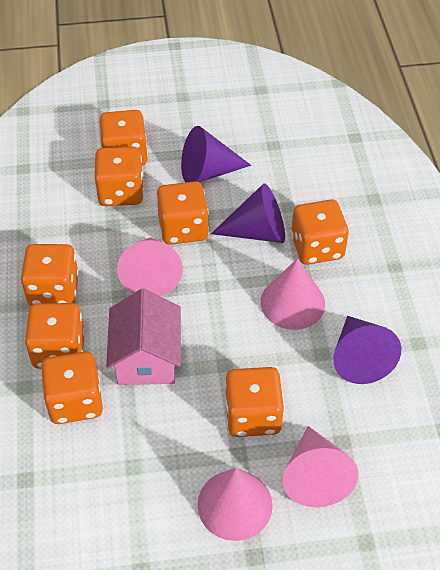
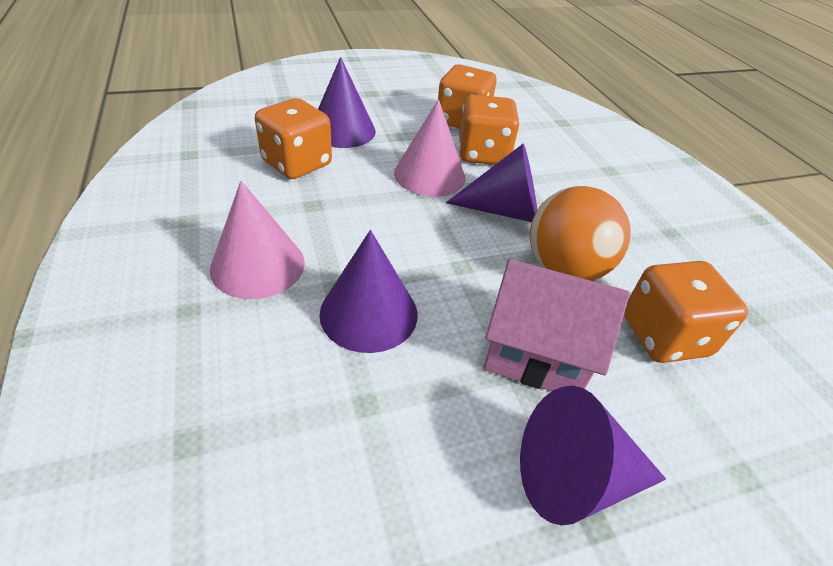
orange ball: 0 -> 1
orange dice: 8 -> 4
pink cone: 4 -> 2
purple cone: 3 -> 4

